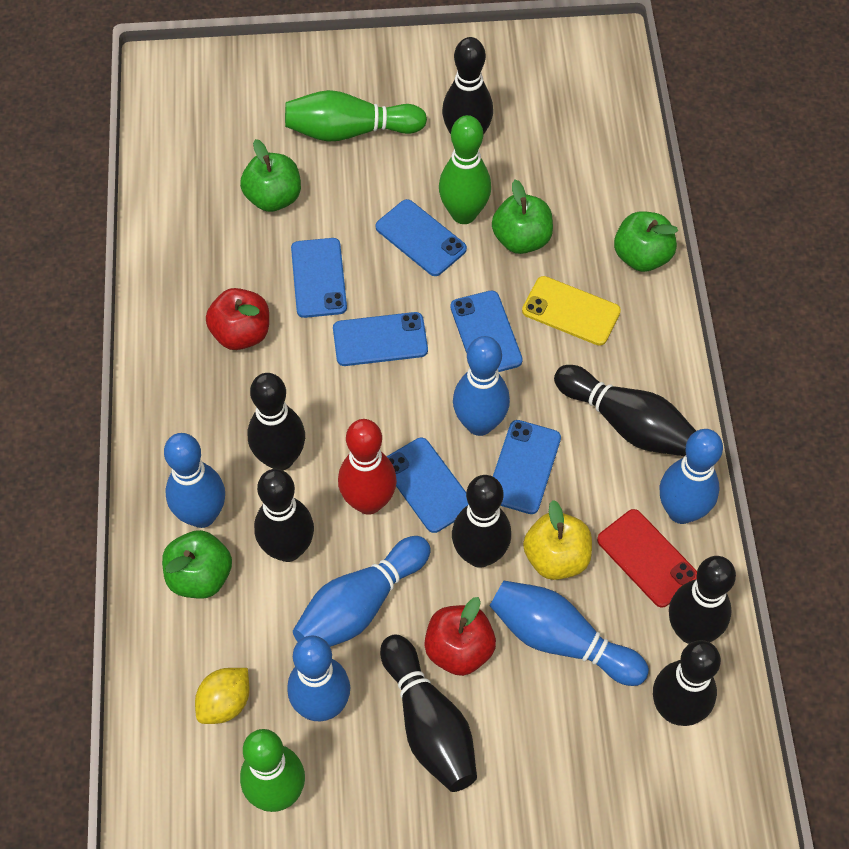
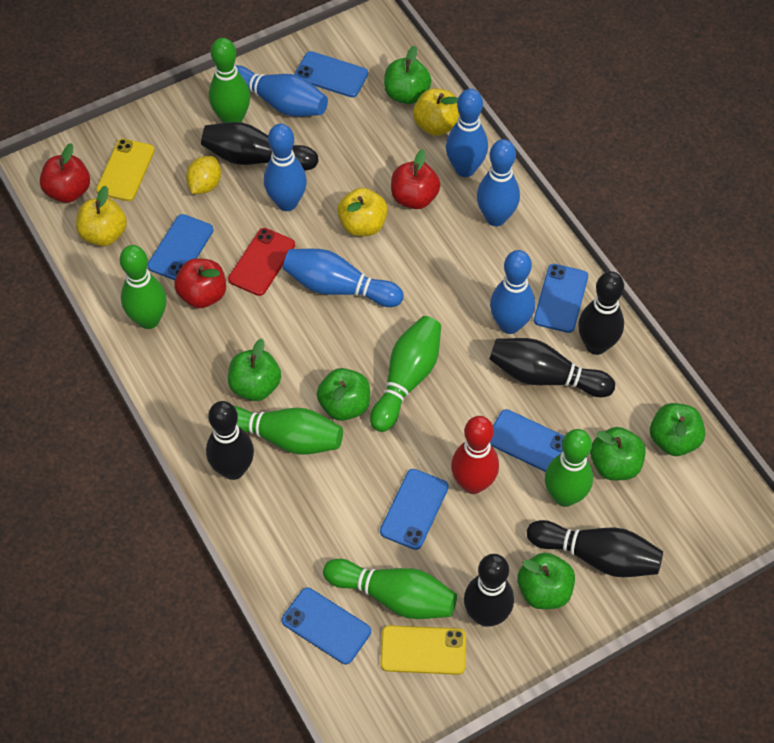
black bowling pin: 8 -> 6
green apple: 4 -> 6
green bowling pin: 3 -> 6
red apple: 2 -> 3
yellow apple: 1 -> 3
yellow phone: 1 -> 2

